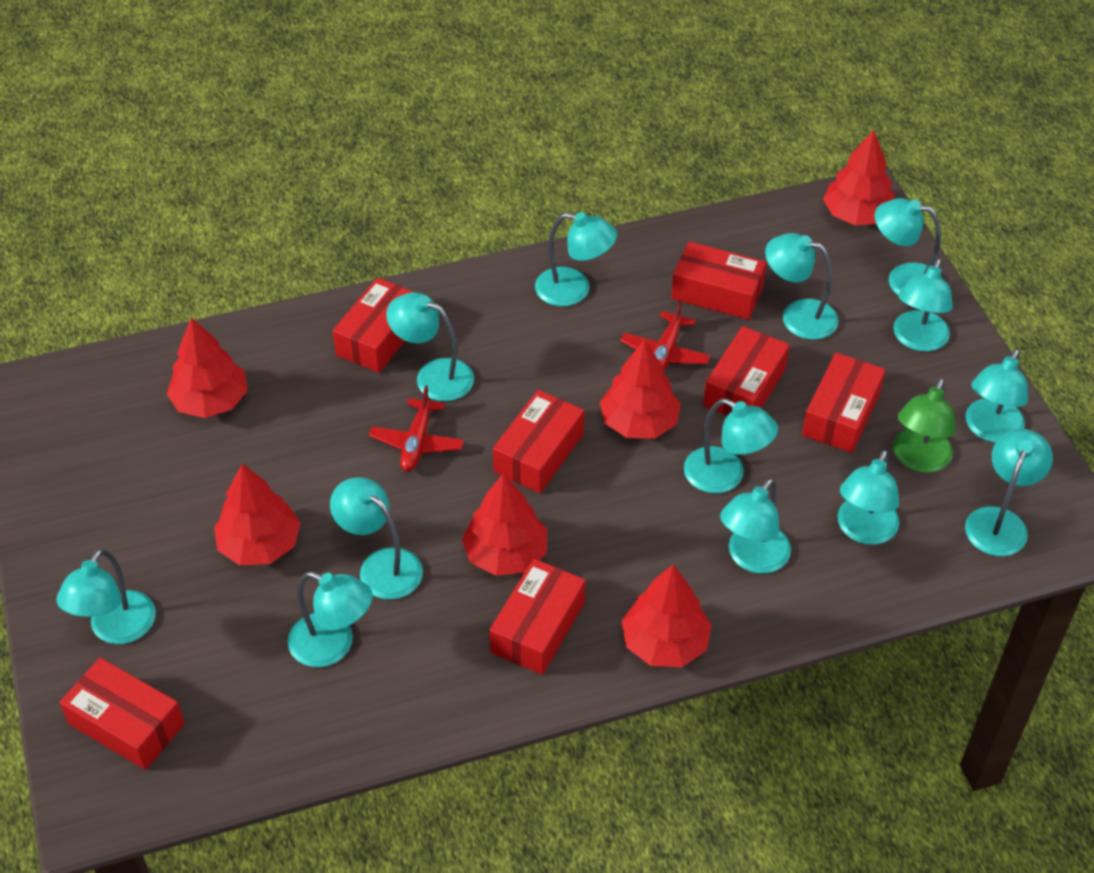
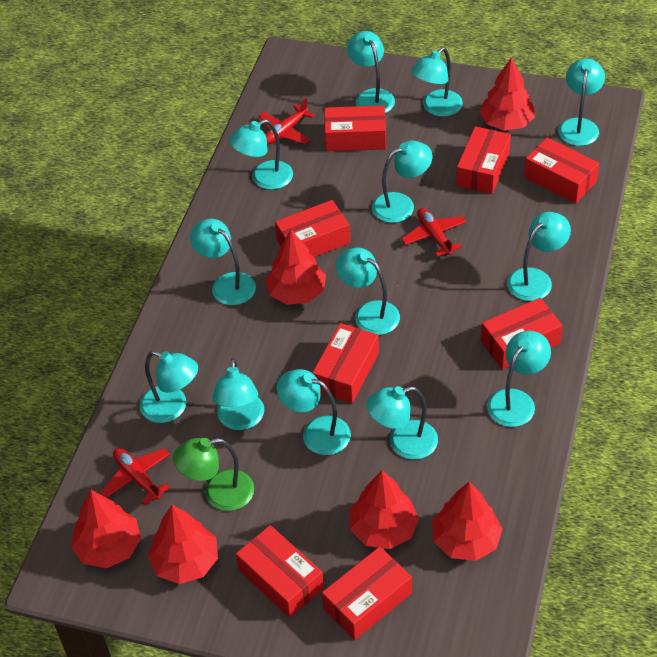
red box: 7 -> 8
red plane: 2 -> 3

